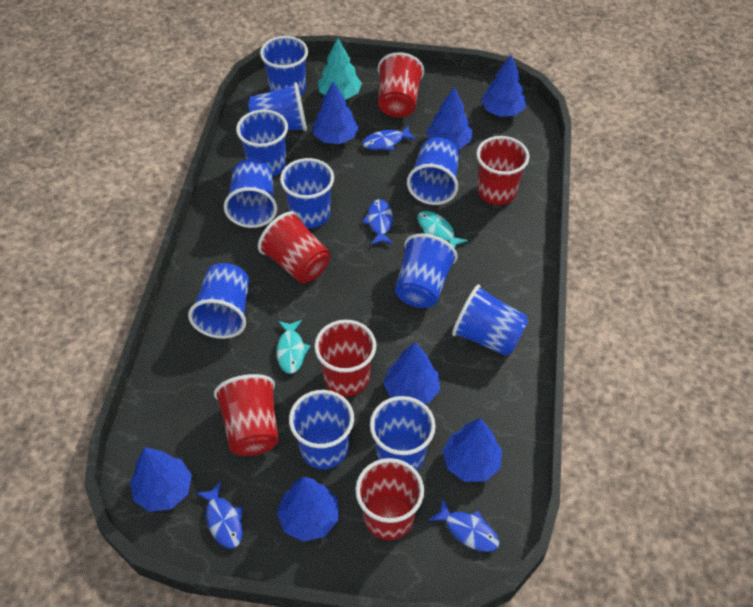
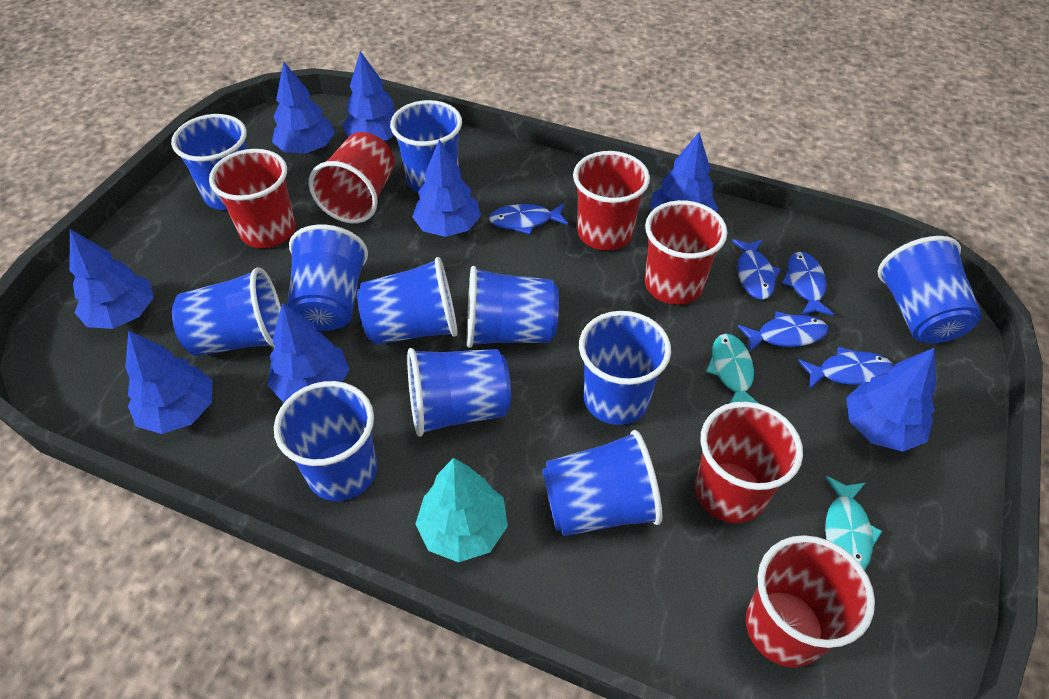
blue fish: 4 -> 5
blue tree: 7 -> 8

